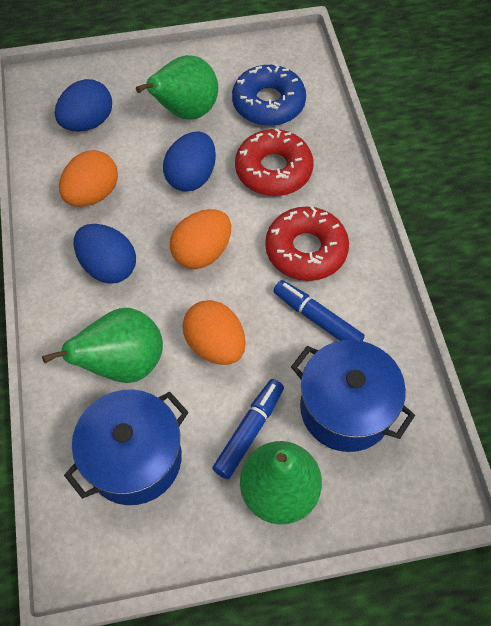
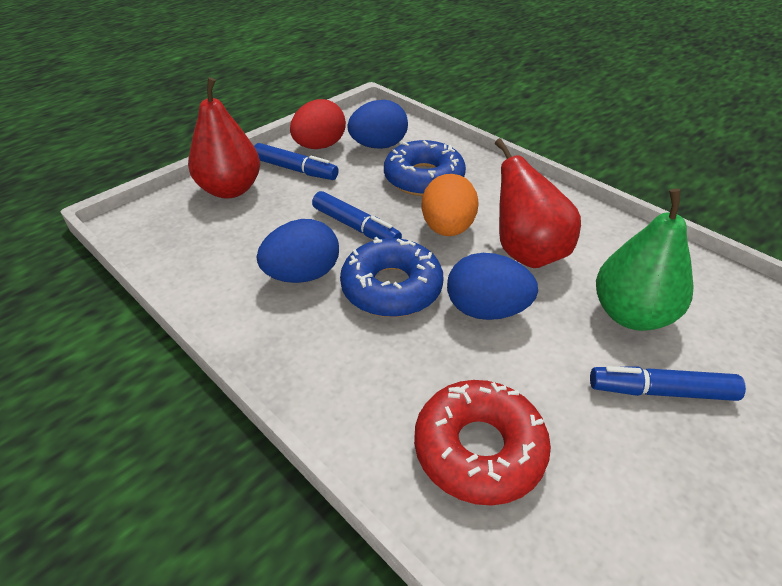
blue donut: 1 -> 2
blue marker: 2 -> 3
blue pot: 2 -> 0
green pear: 3 -> 1
orange egg: 3 -> 1
red donut: 2 -> 1
red egg: 0 -> 1
red pear: 0 -> 2

